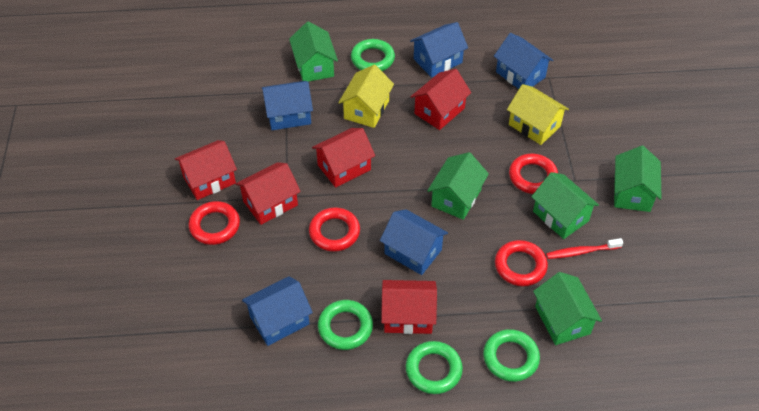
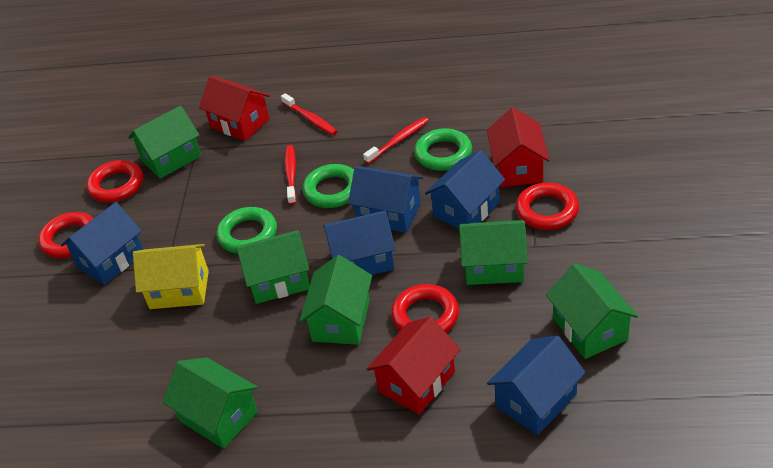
green house: 5 -> 6
green ring: 4 -> 3
red house: 5 -> 3
red toothbrush: 1 -> 3
yellow house: 2 -> 1

